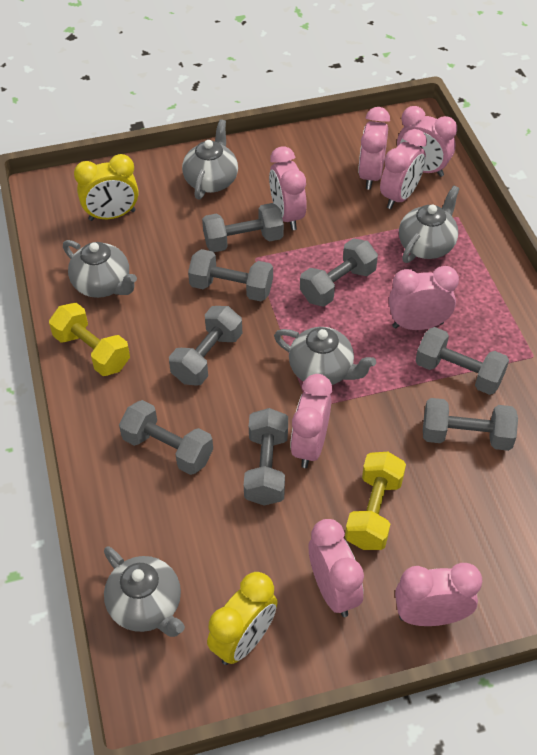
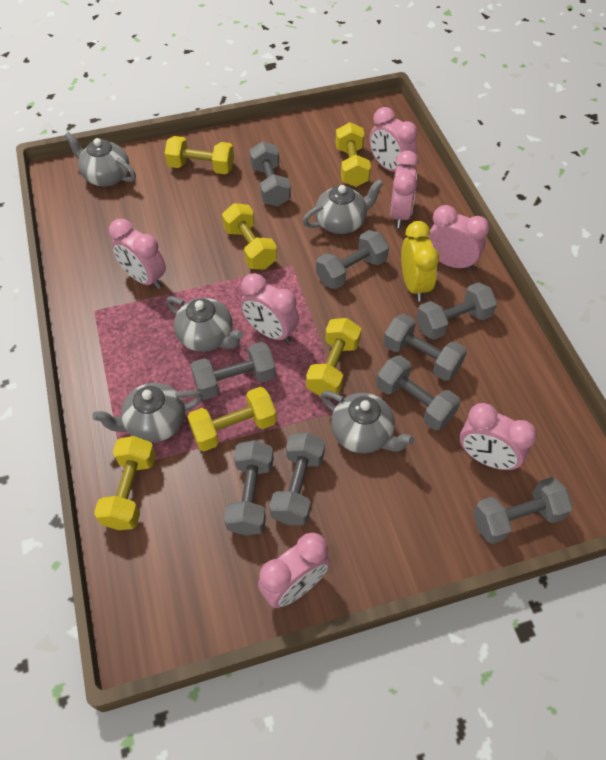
grey dumbbell: 8 -> 9
pink clock: 8 -> 7
yellow clock: 2 -> 1
yellow dumbbell: 2 -> 6

